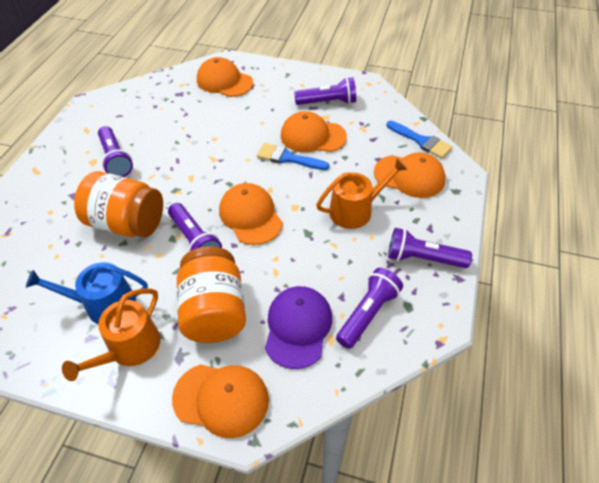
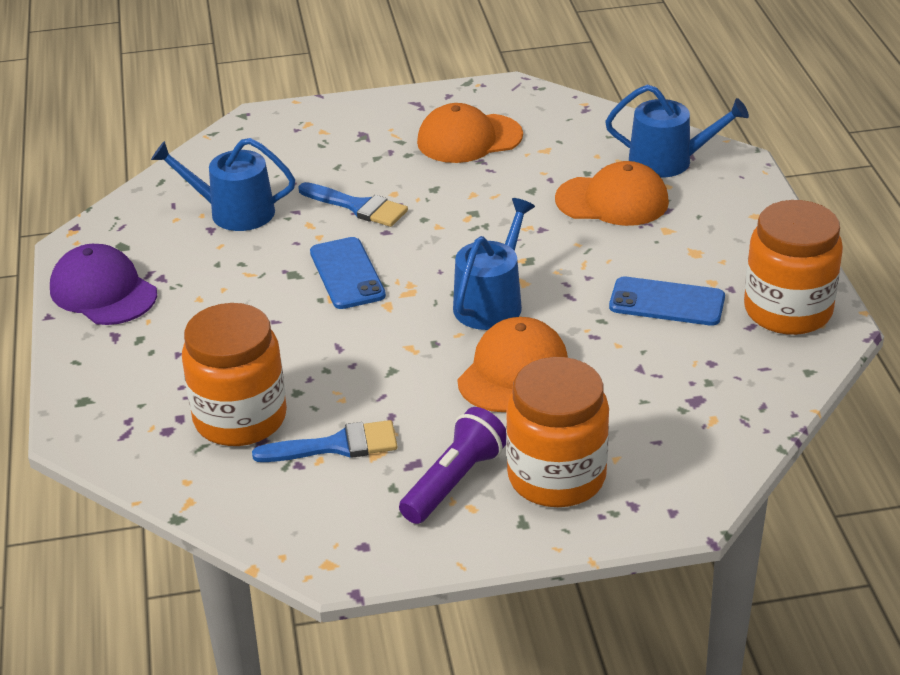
blue phone: 0 -> 2
blue watering can: 1 -> 3
orange cap: 5 -> 3
orange jar: 2 -> 3
orange watering can: 2 -> 0
purple flashlight: 5 -> 1

